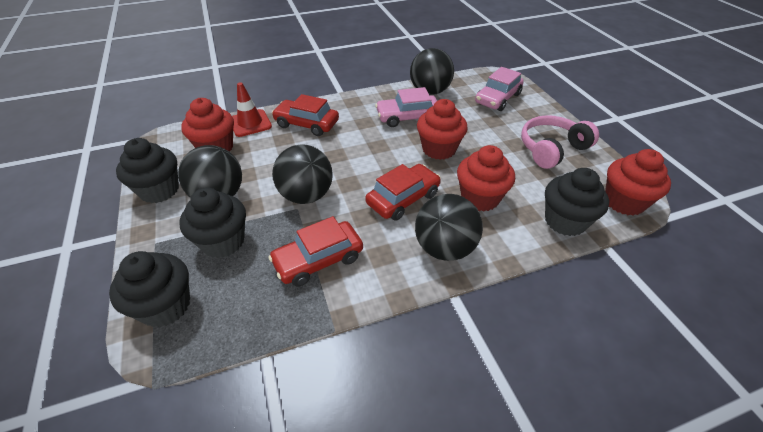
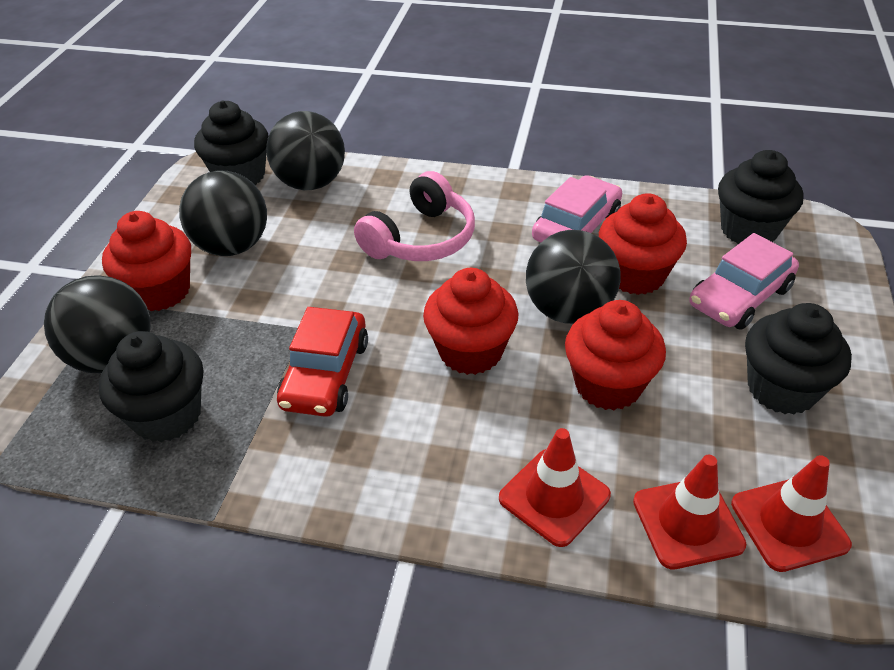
red car: 3 -> 1
red traffic cone: 1 -> 3

